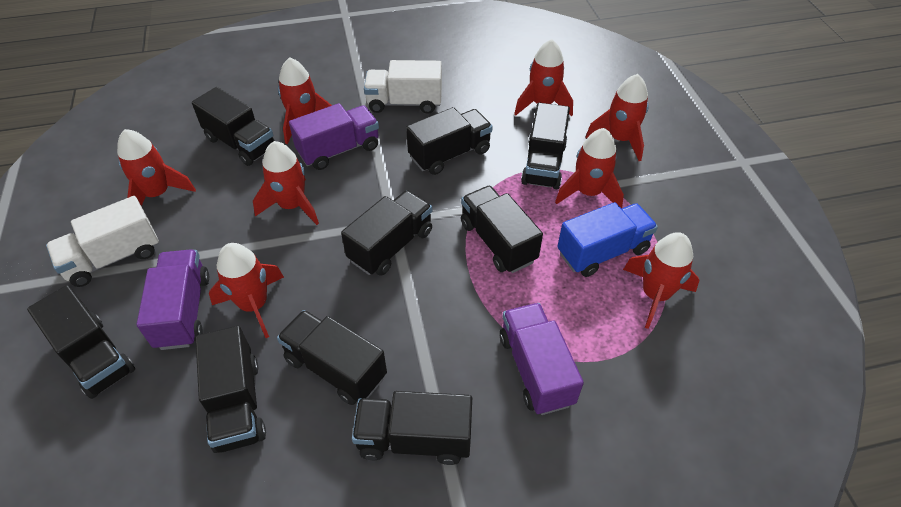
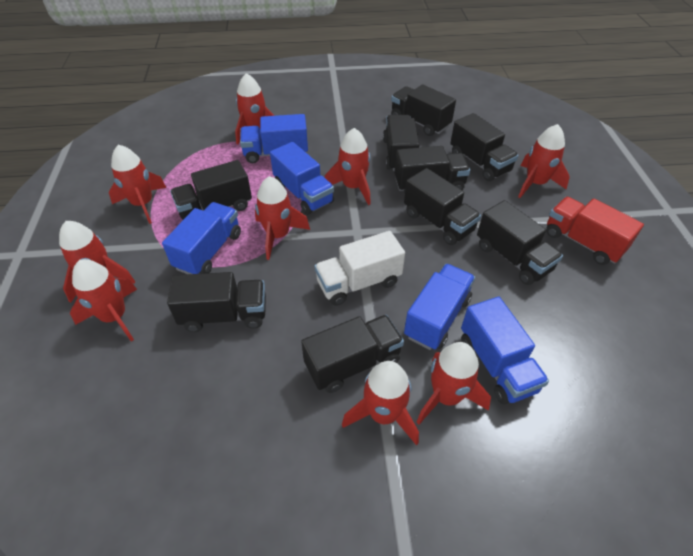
blue truck: 1 -> 5
purple truck: 3 -> 0
red rocket: 8 -> 9
red truck: 0 -> 1
white truck: 2 -> 1

